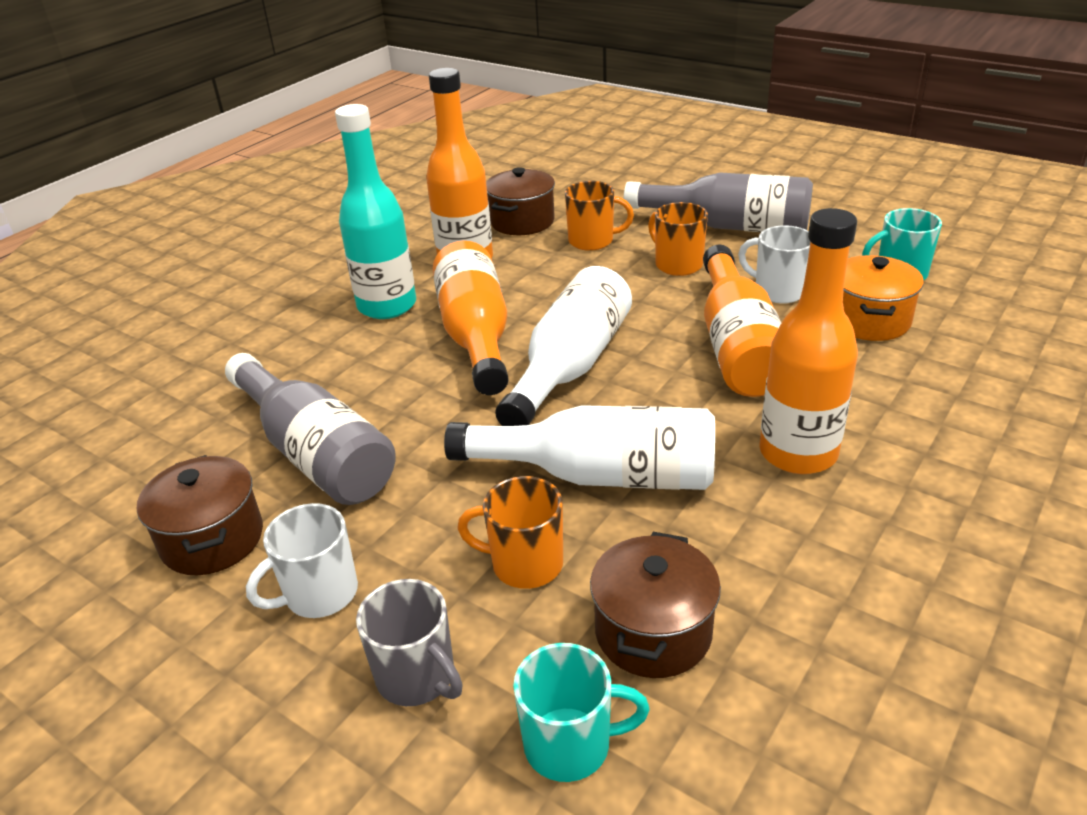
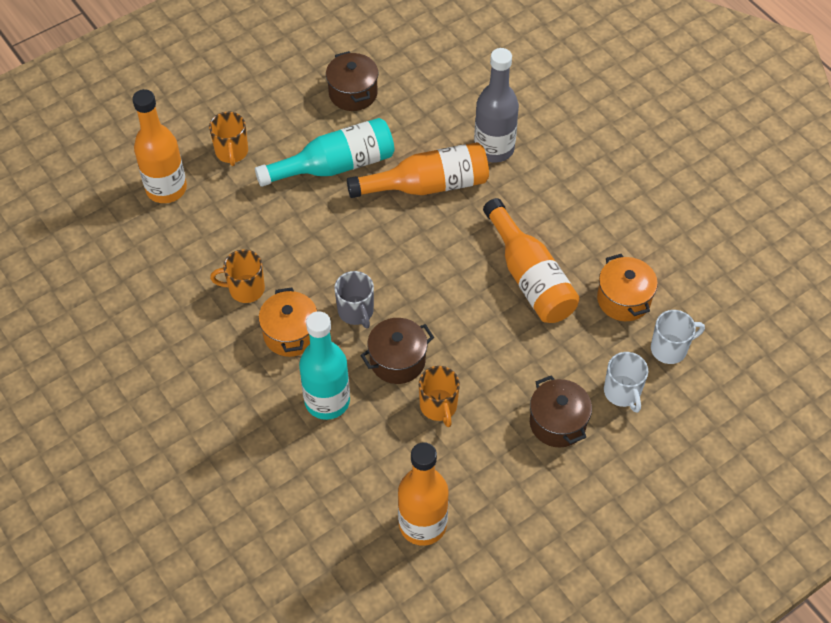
grey bottle: 2 -> 1
orange pot: 1 -> 2
turquoise bottle: 1 -> 2
turquoise mug: 2 -> 0
white bottle: 2 -> 0

